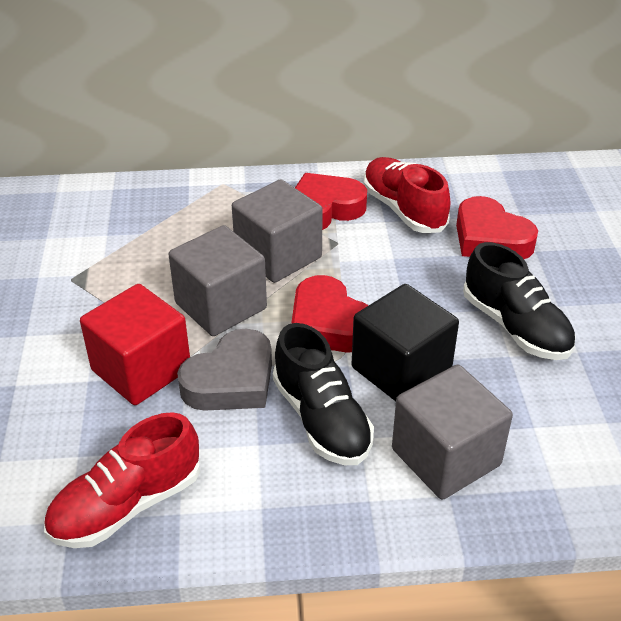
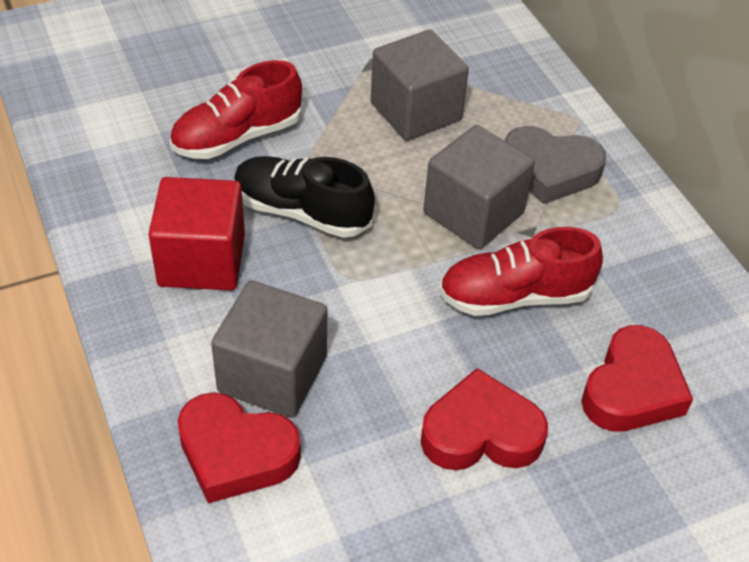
black cube: 1 -> 0
black shoe: 2 -> 1

